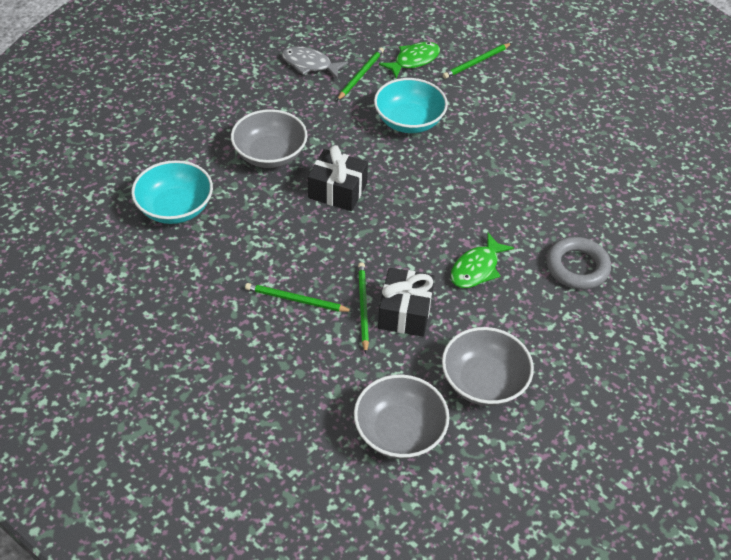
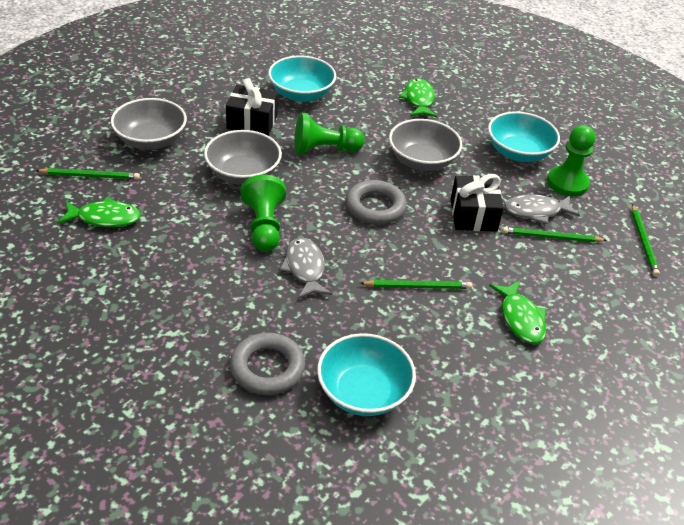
green fish: 2 -> 3
green pawn: 0 -> 3
grey fish: 1 -> 2
grey ring: 1 -> 2
turquoise bowl: 2 -> 3

